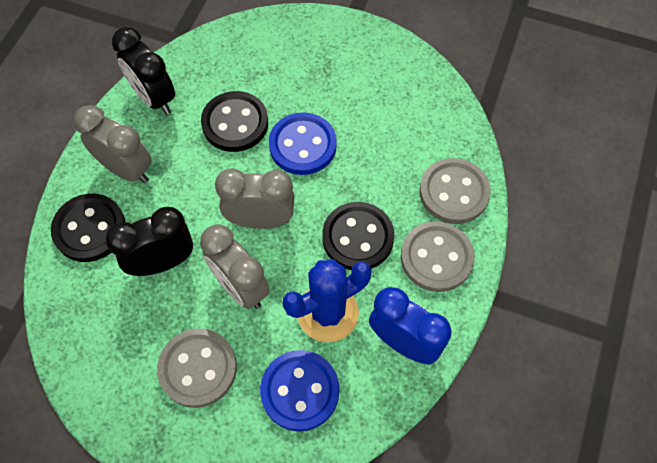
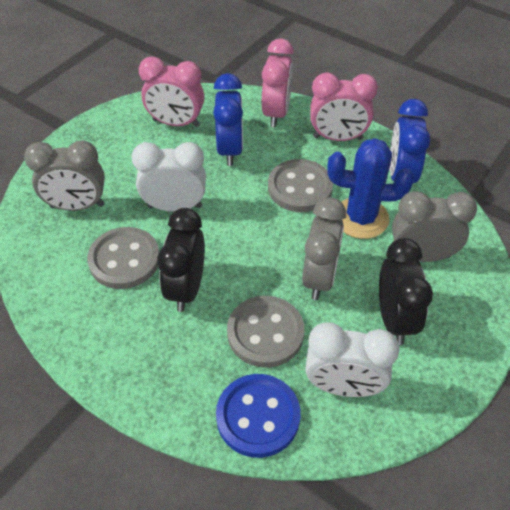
black button: 3 -> 0
blue button: 2 -> 1
blue clock: 1 -> 2
pink clock: 0 -> 3
white clock: 0 -> 2

